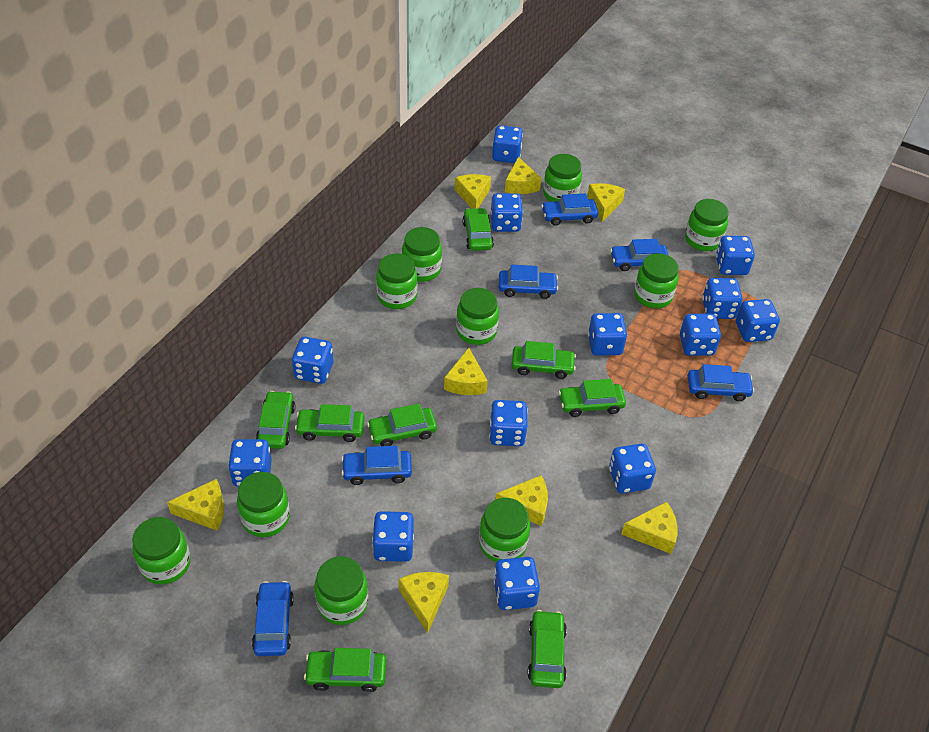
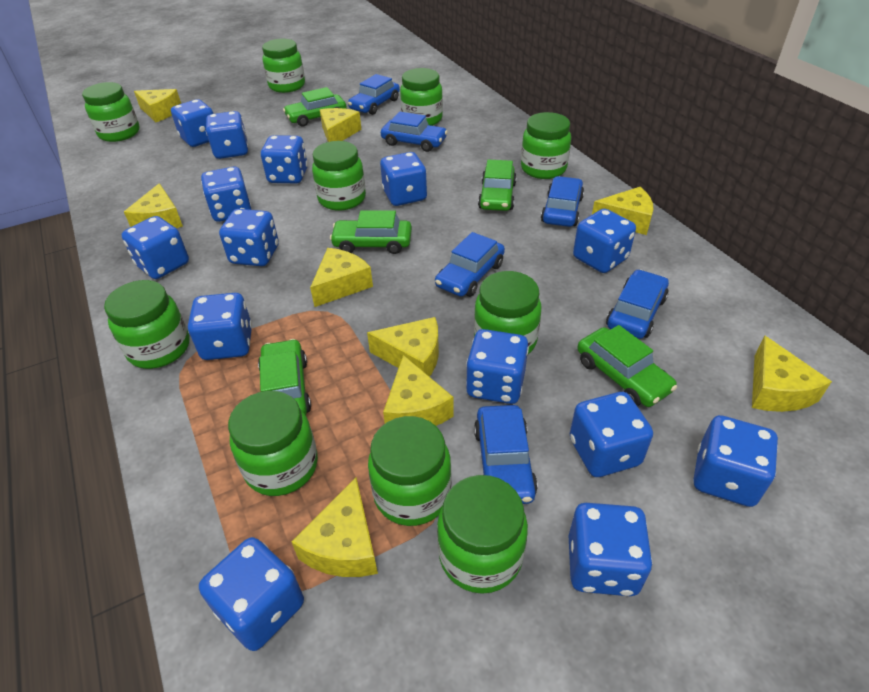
blue dice: 13 -> 14
green car: 8 -> 5
yellow cheese: 8 -> 9

